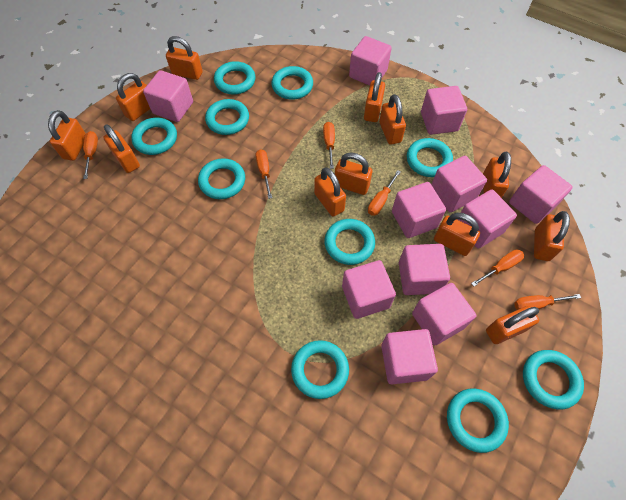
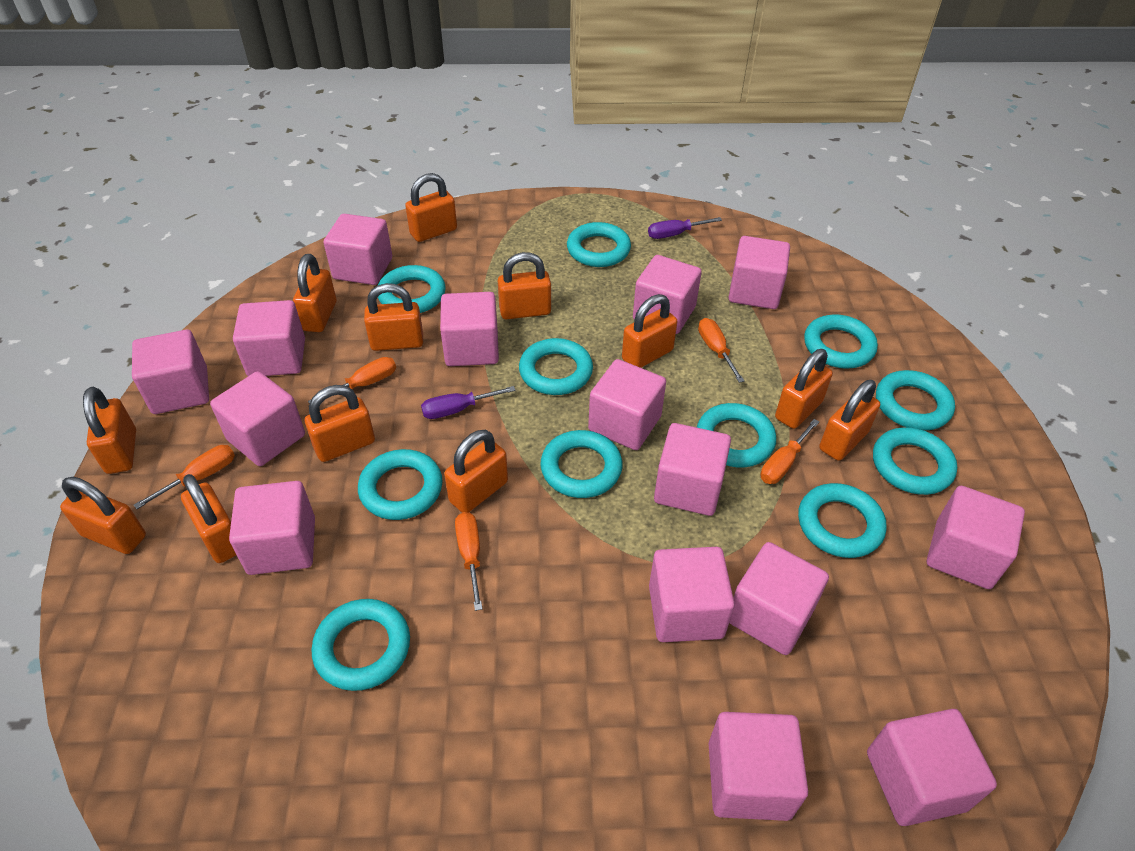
orange screwdriver: 6 -> 5
pink cube: 11 -> 15
purple screwdriver: 0 -> 2
turquoise ring: 10 -> 11

